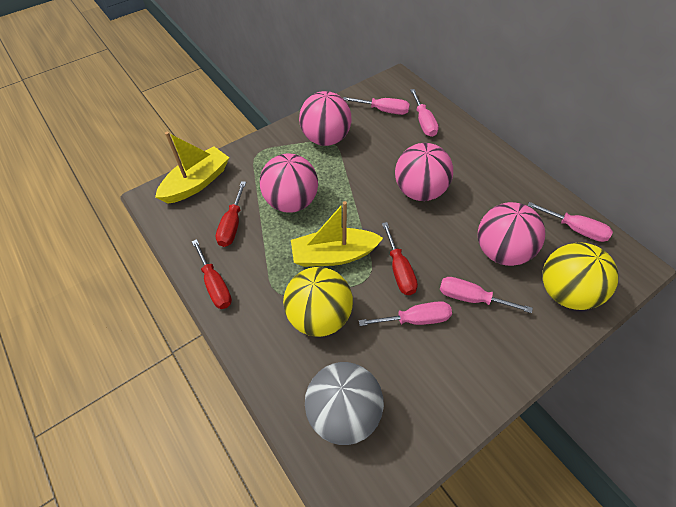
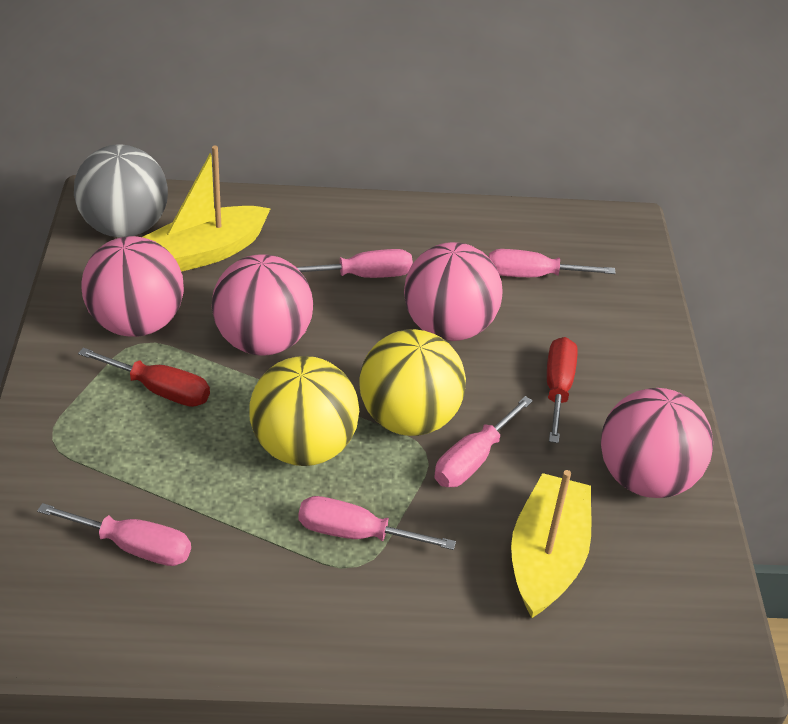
red screwdriver: 3 -> 2

